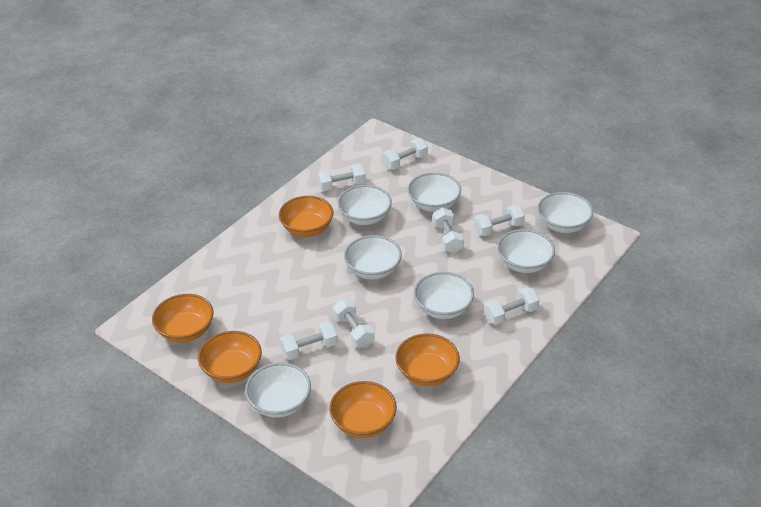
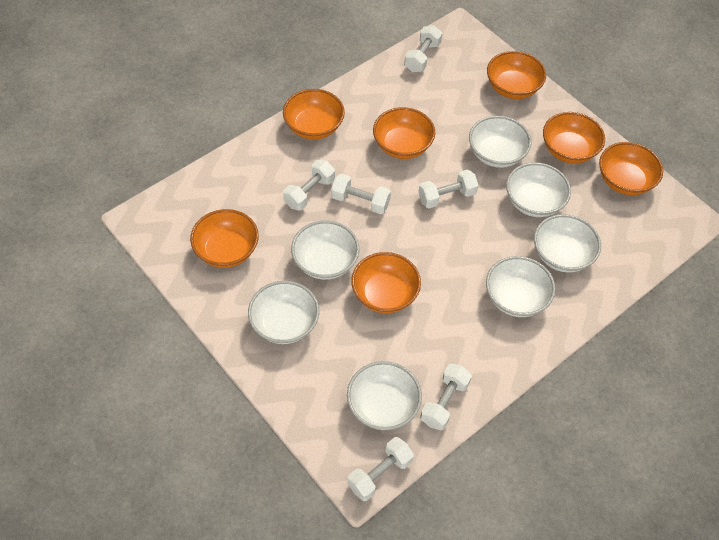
orange bowl: 5 -> 7
white dumbbell: 7 -> 6

